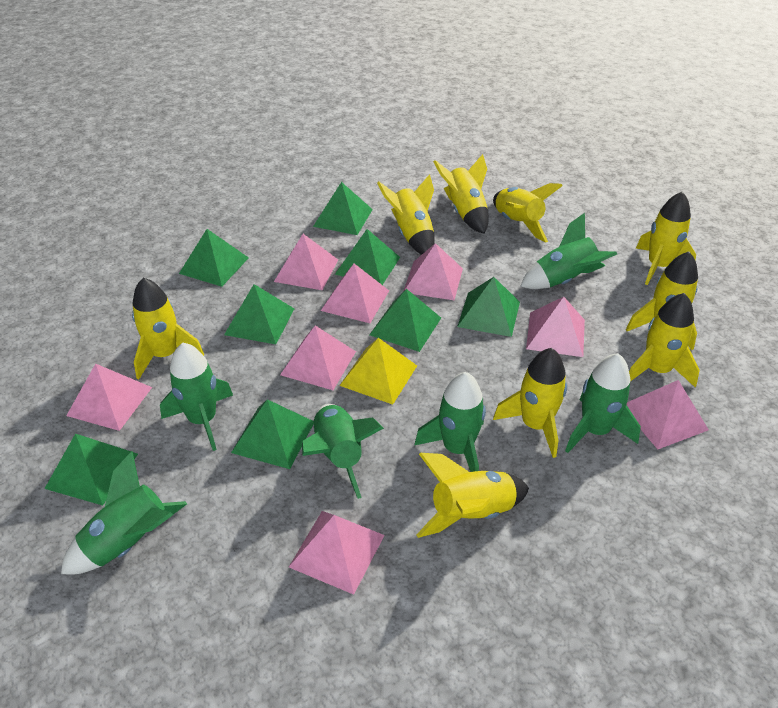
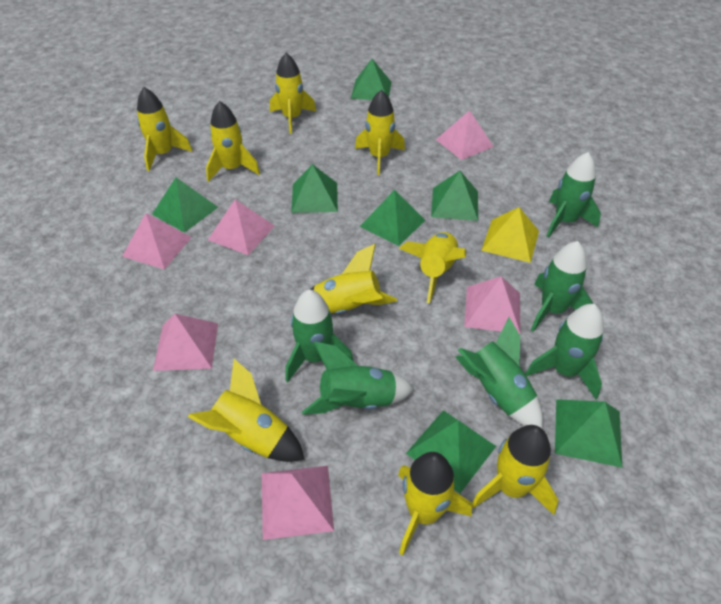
green pyramid: 8 -> 7
pink pyramid: 8 -> 6

